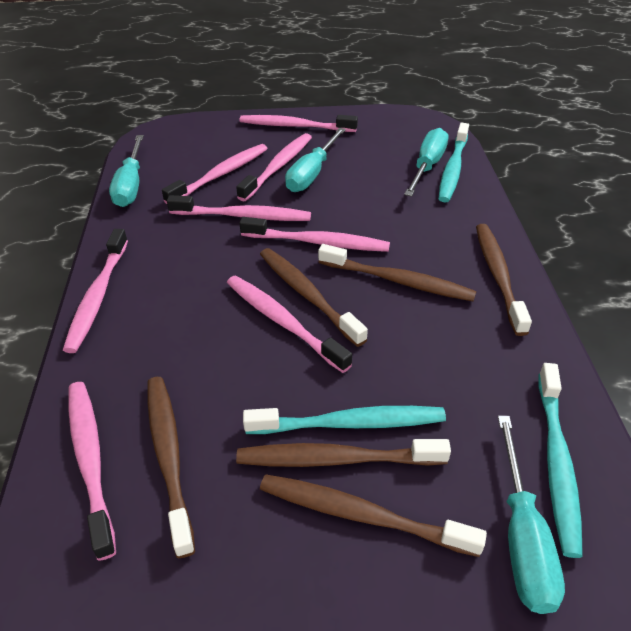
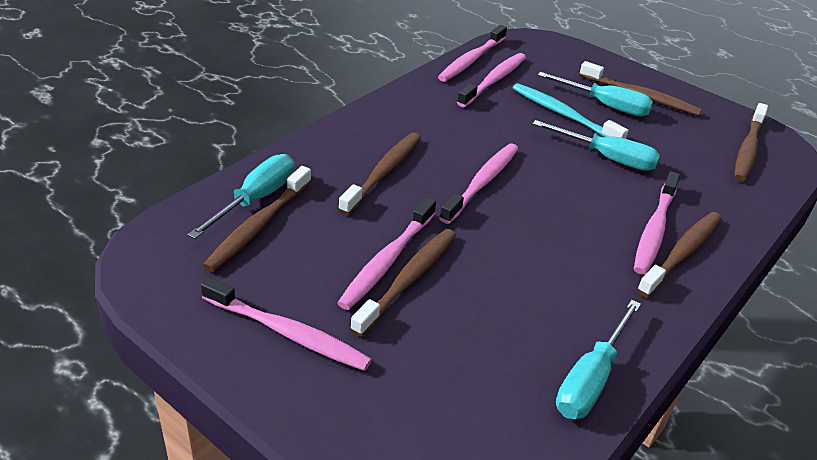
pink toothbrush: 8 -> 6
turquoise toothbrush: 3 -> 1

